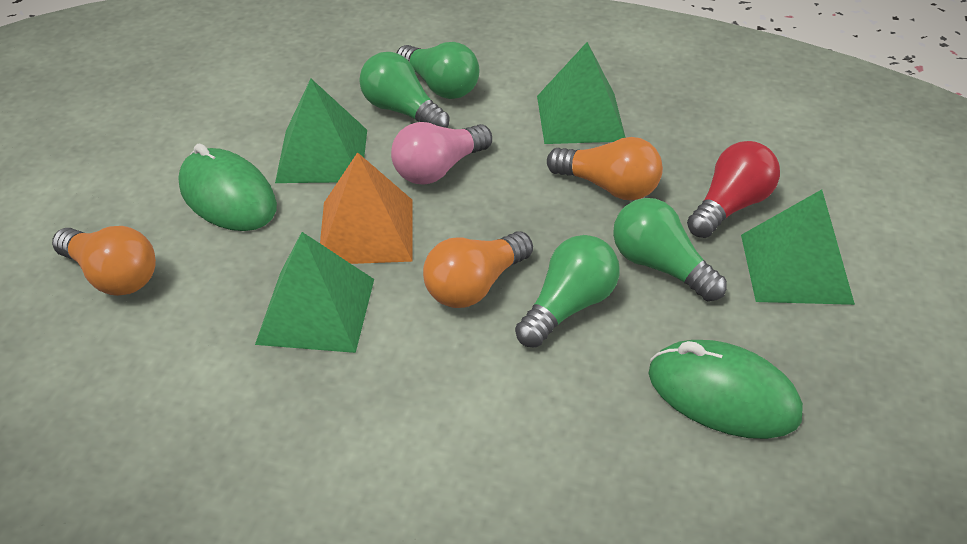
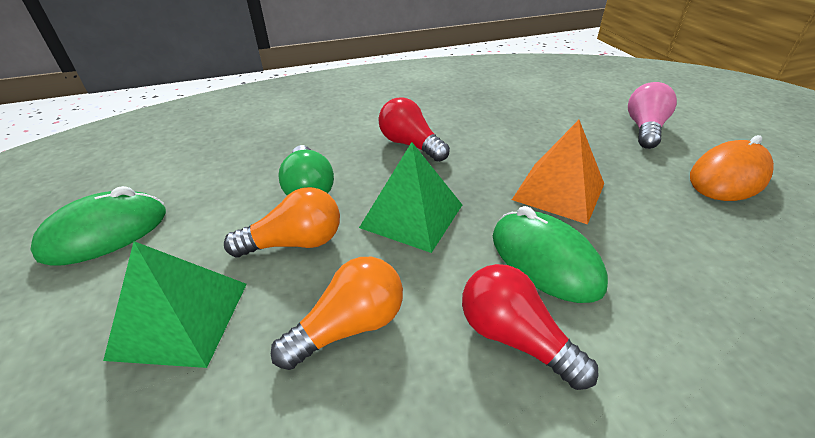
green light bulb: 4 -> 1
green pyramid: 4 -> 2
orange light bulb: 3 -> 2
orange mouse: 0 -> 1
red light bulb: 1 -> 2

